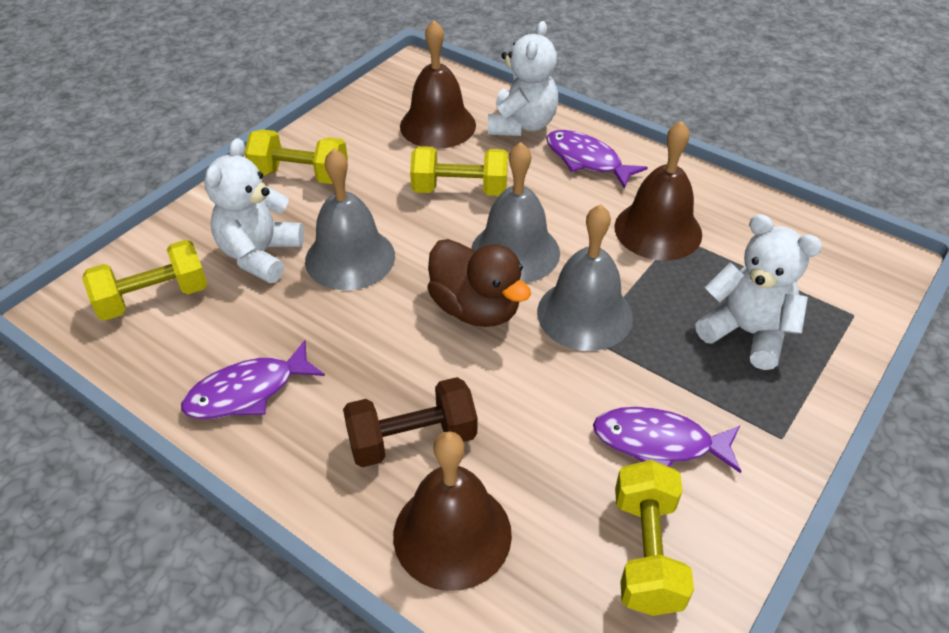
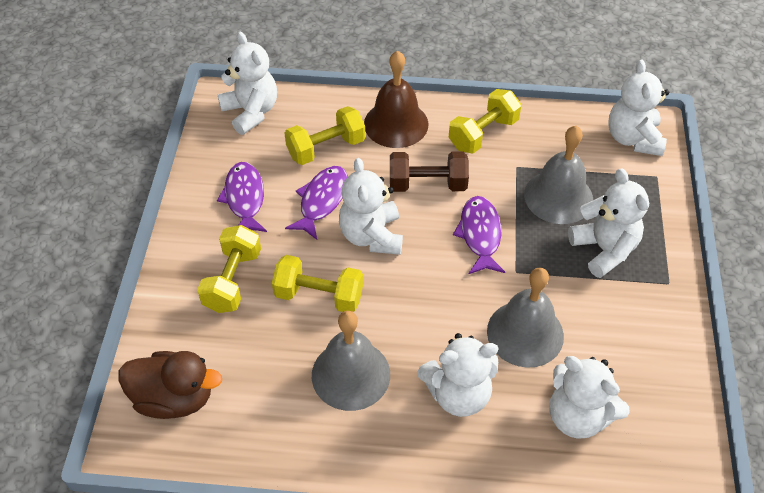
brown bell: 3 -> 1
white teddy bear: 3 -> 6

